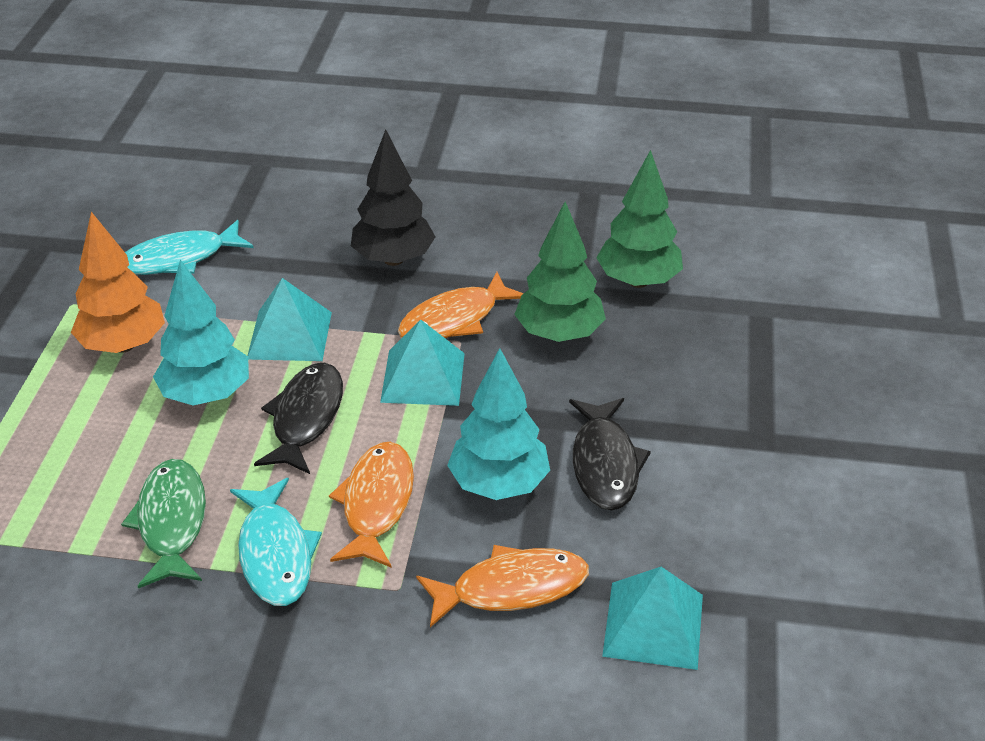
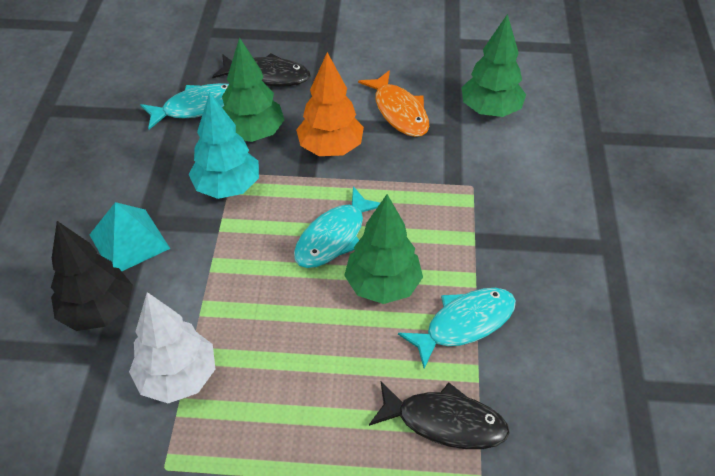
green fish: 1 -> 0
green tree: 2 -> 3
orange fish: 3 -> 1
turquoise fish: 2 -> 3
turquoise pyramid: 3 -> 1
turquoise tree: 2 -> 1
white tree: 0 -> 1

